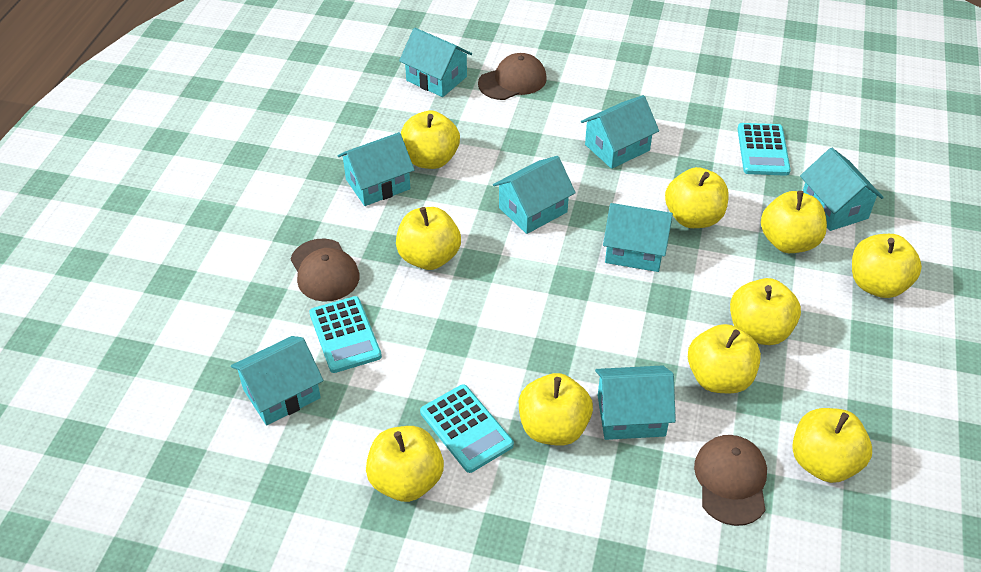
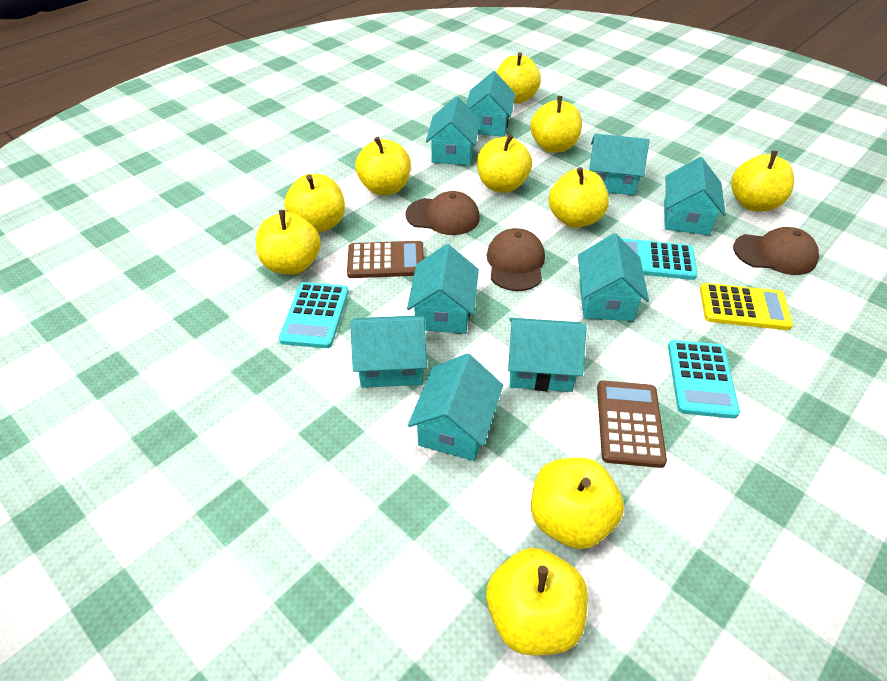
brown calculator: 0 -> 2
turquoise house: 8 -> 9
yellow calculator: 0 -> 1

